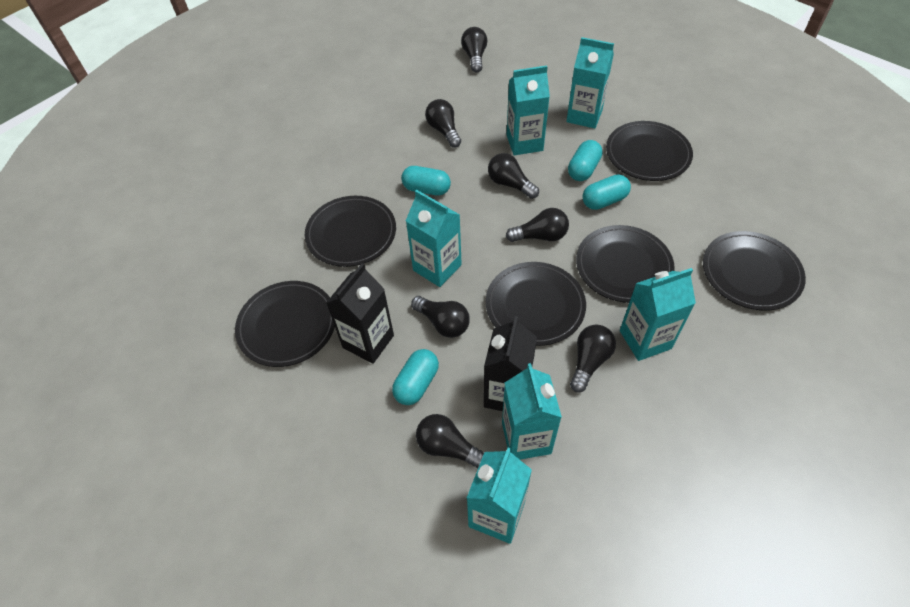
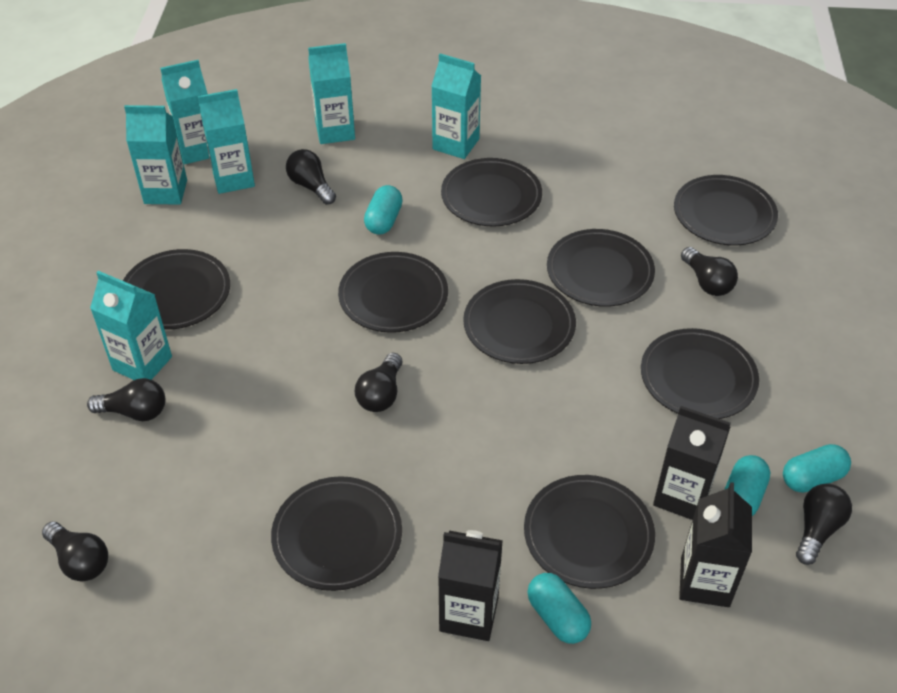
black carton: 2 -> 3
black light bulb: 7 -> 6
black plate: 6 -> 9

